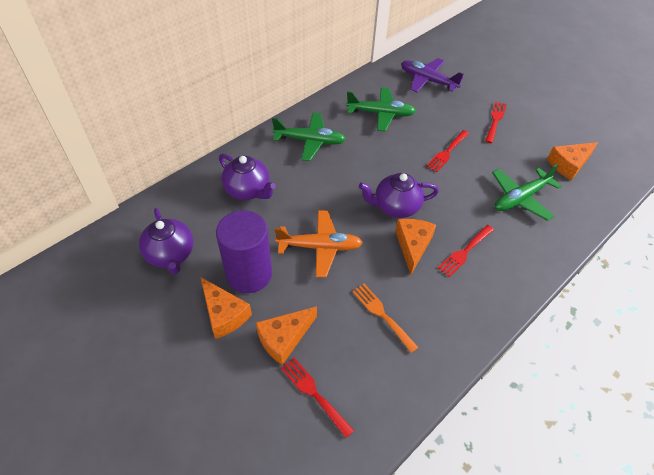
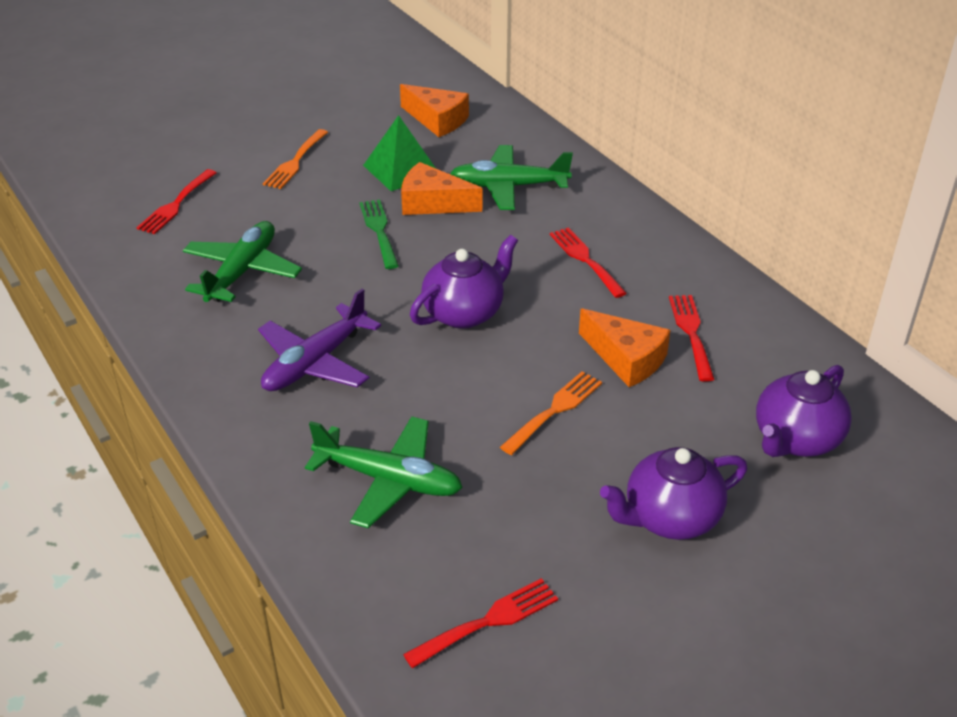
green fork: 0 -> 1
green pyramid: 0 -> 1
orange cheese: 4 -> 3
orange fork: 1 -> 2
orange plane: 1 -> 0
purple cylinder: 1 -> 0

